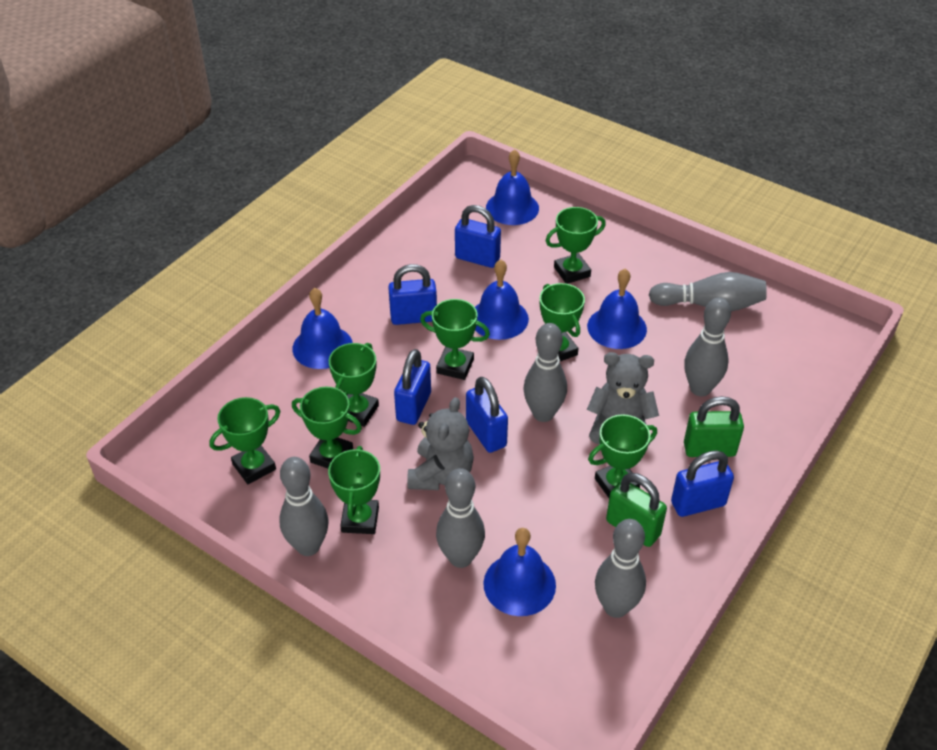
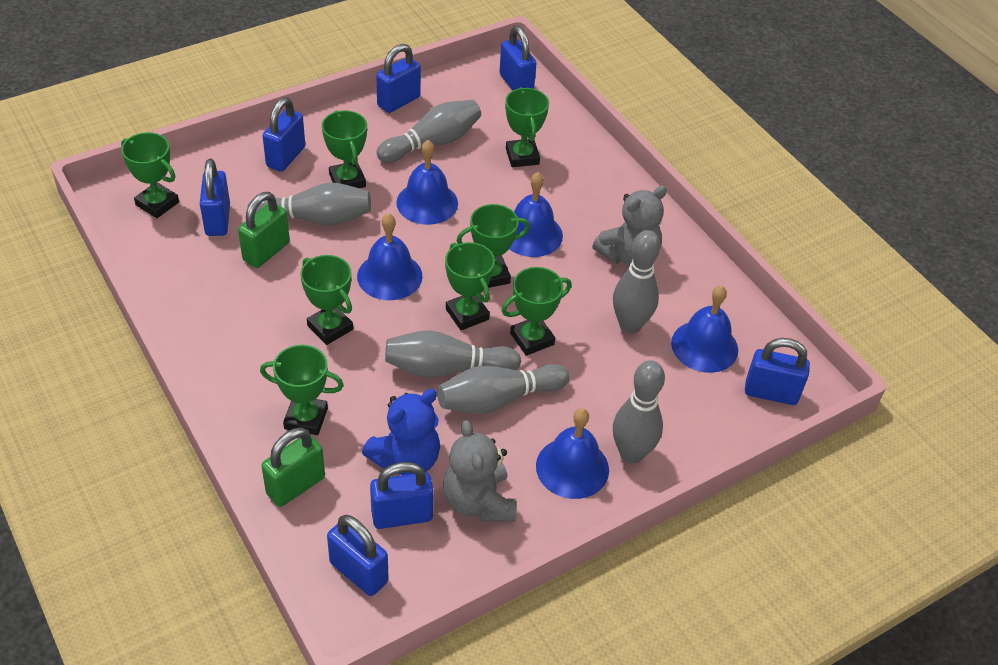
blue padlock: 5 -> 7
blue teddy bear: 0 -> 1

